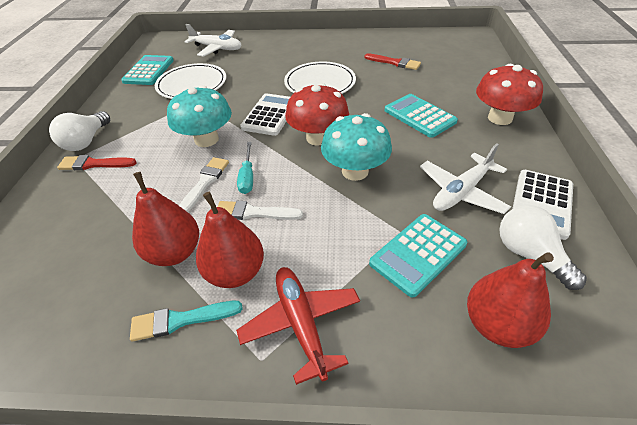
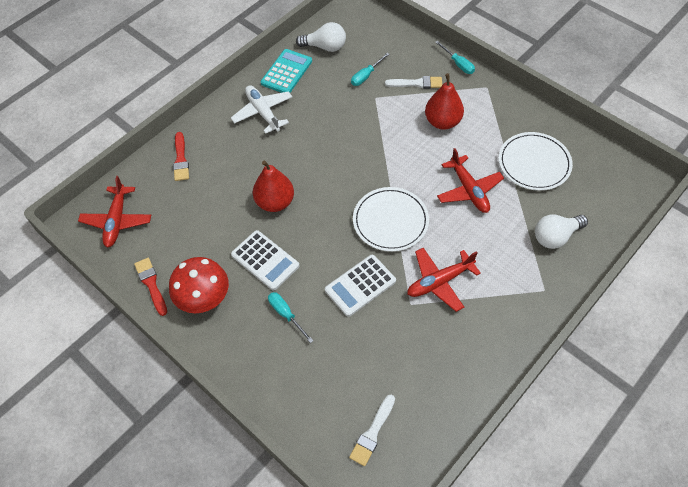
red mushroom: 2 -> 1
red pear: 3 -> 2
red plane: 1 -> 3
turquoise brush: 1 -> 0
turquoise calculator: 3 -> 1
turquoise mushroom: 2 -> 0
turquoise screwdriver: 1 -> 3
white plane: 2 -> 1

